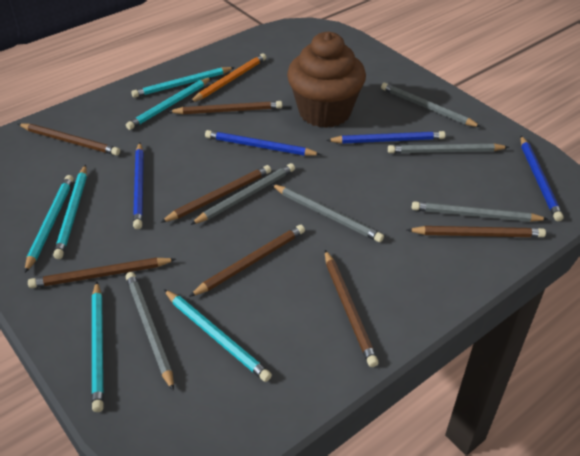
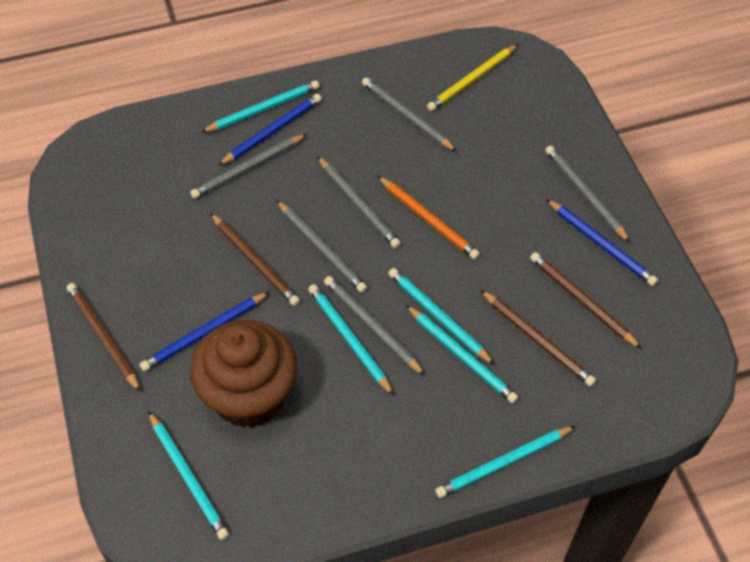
blue pencil: 4 -> 3
brown pencil: 7 -> 4
yellow pencil: 0 -> 1

